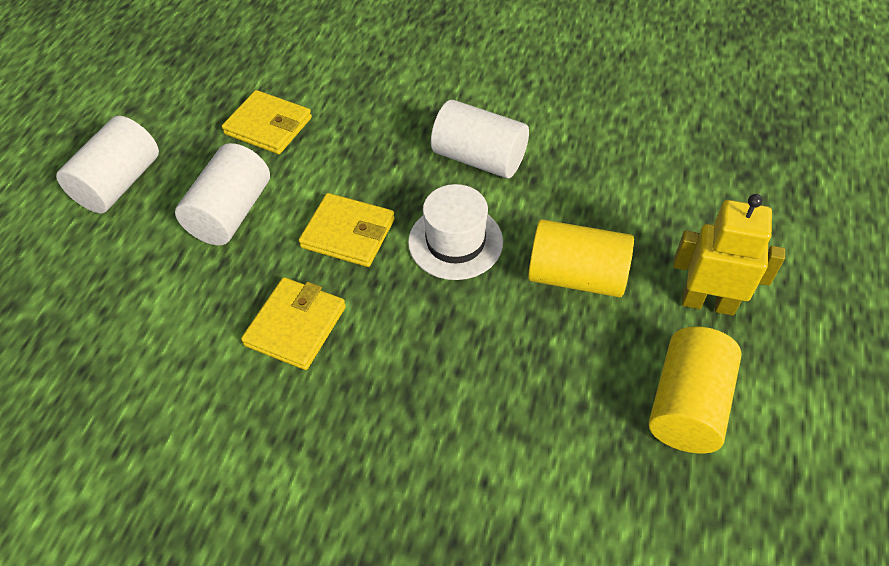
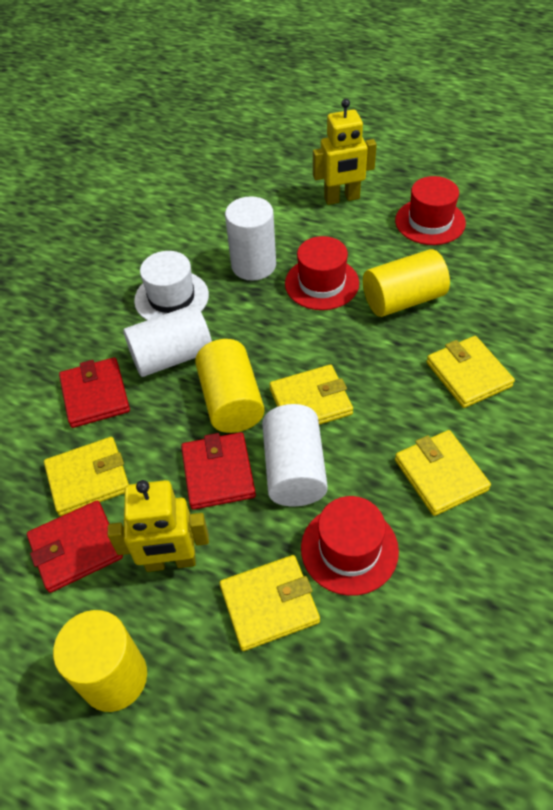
red hat: 0 -> 3
red wallet: 0 -> 3
yellow cylinder: 2 -> 3
yellow robot: 1 -> 2
yellow wallet: 3 -> 5

